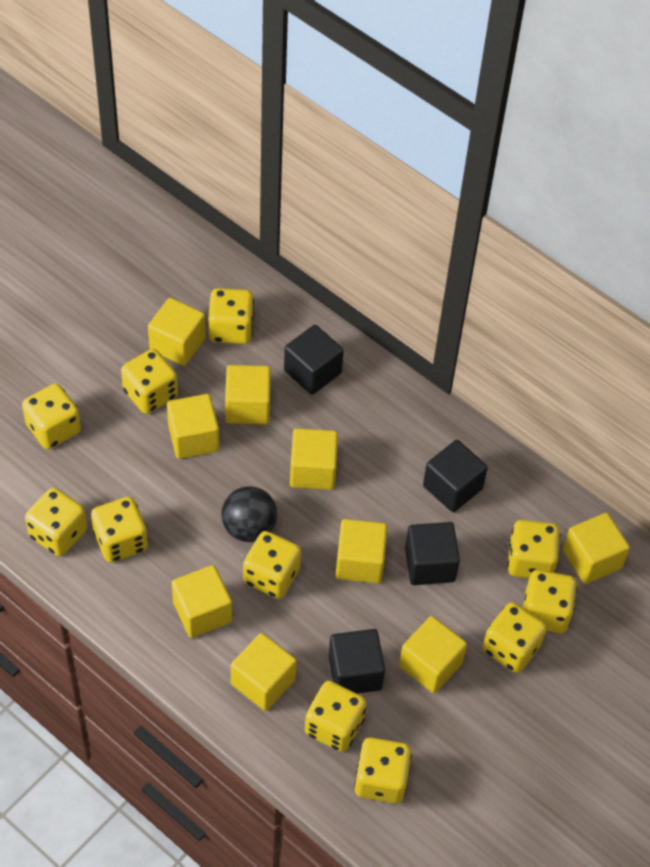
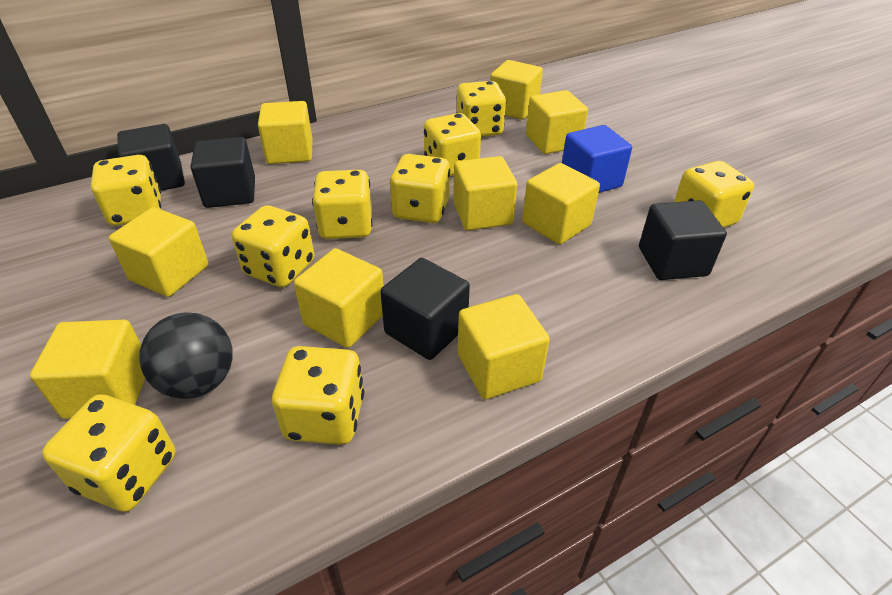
blue cube: 0 -> 1
yellow dice: 11 -> 9

